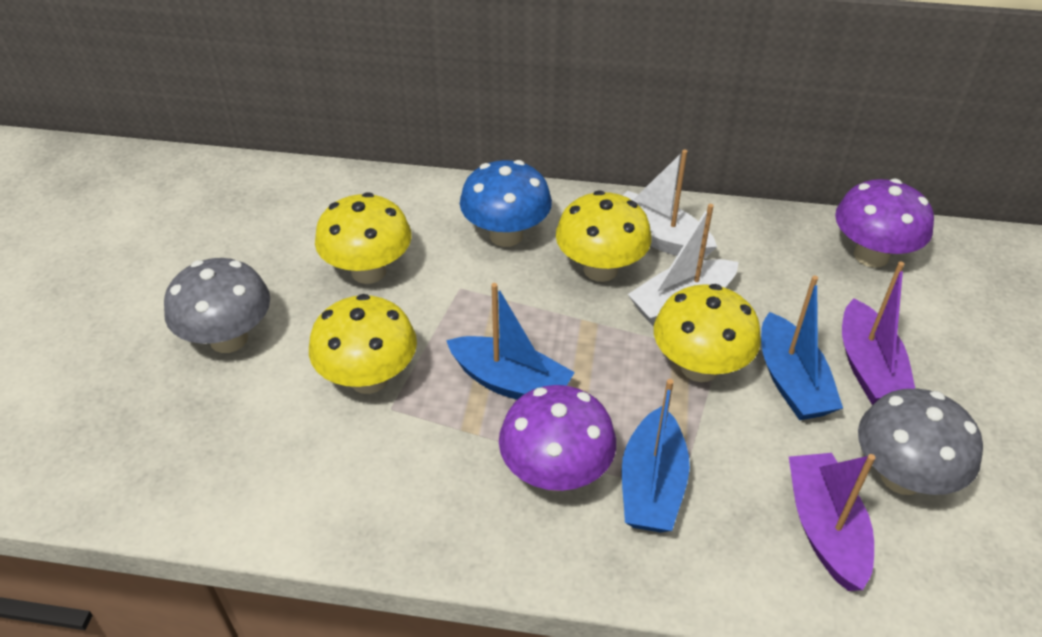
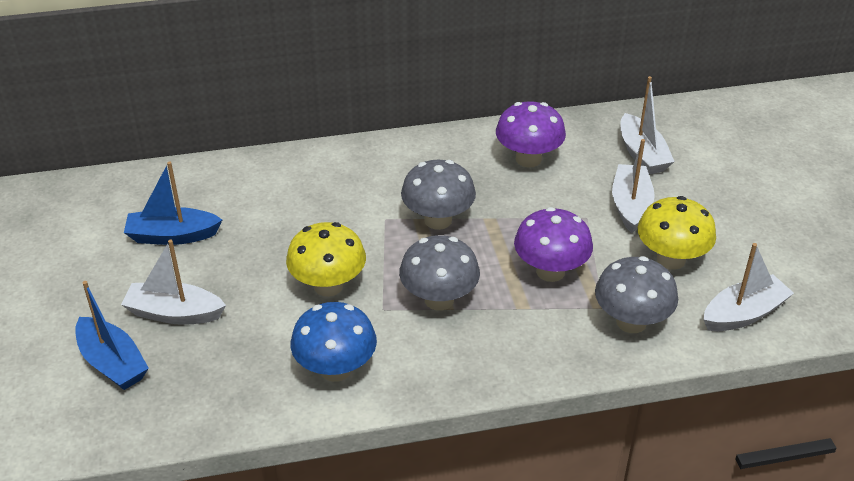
blue boat: 3 -> 2
grey mushroom: 2 -> 3
purple boat: 2 -> 0
white boat: 2 -> 4
yellow mushroom: 4 -> 2

